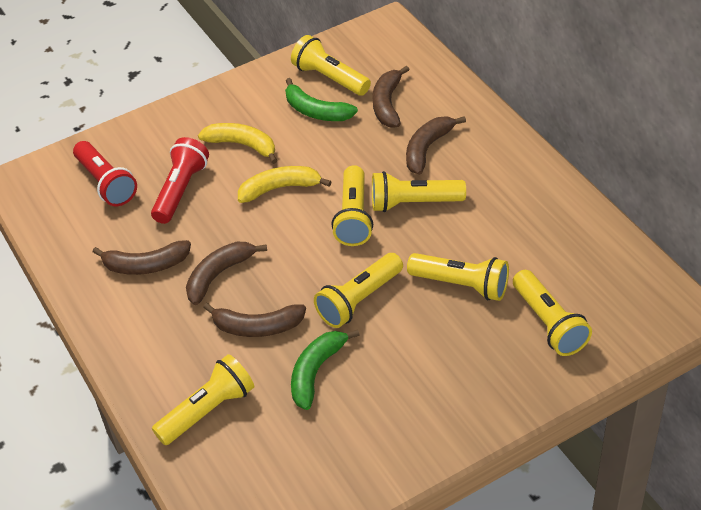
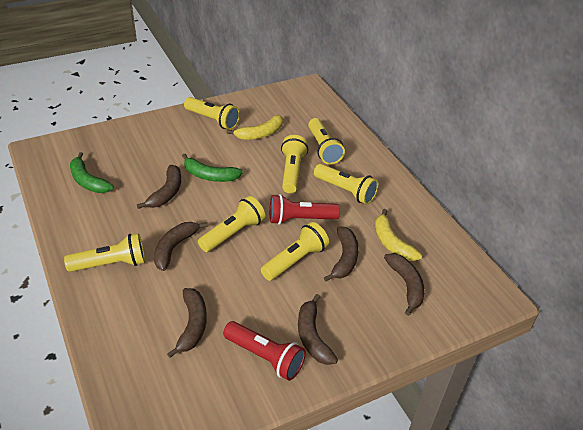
brown banana: 5 -> 6

